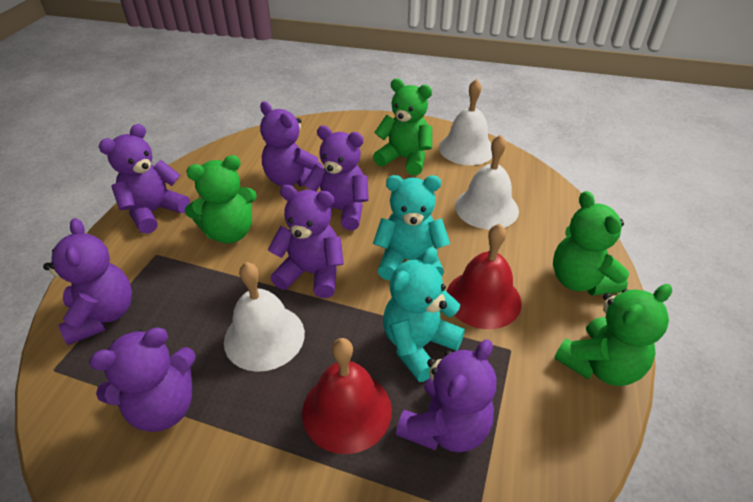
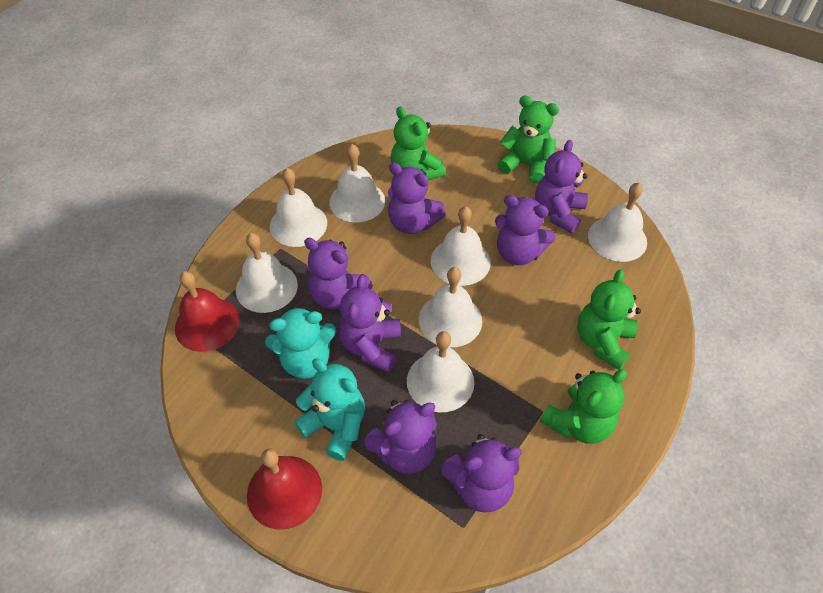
white bell: 3 -> 7

